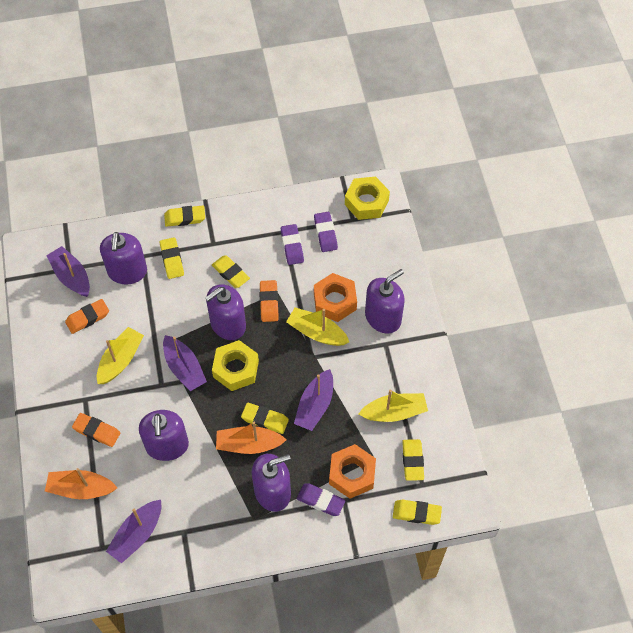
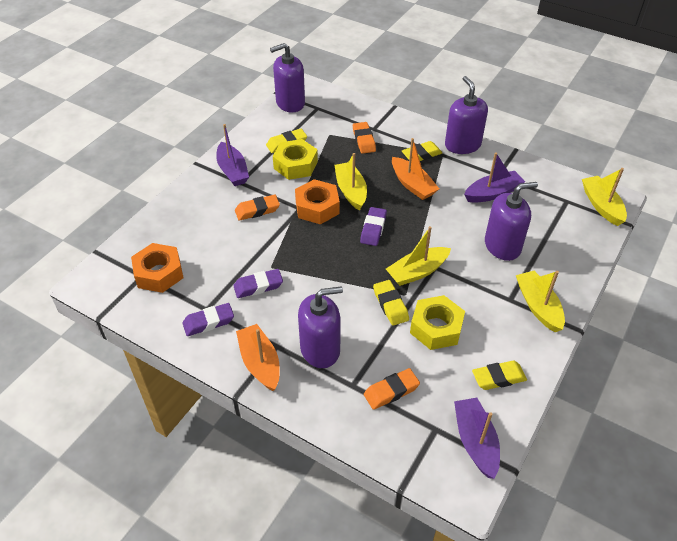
purple boat: 4 -> 3
purple soap dispenser: 5 -> 4
yellow boat: 3 -> 4
yellow eraser: 6 -> 4

